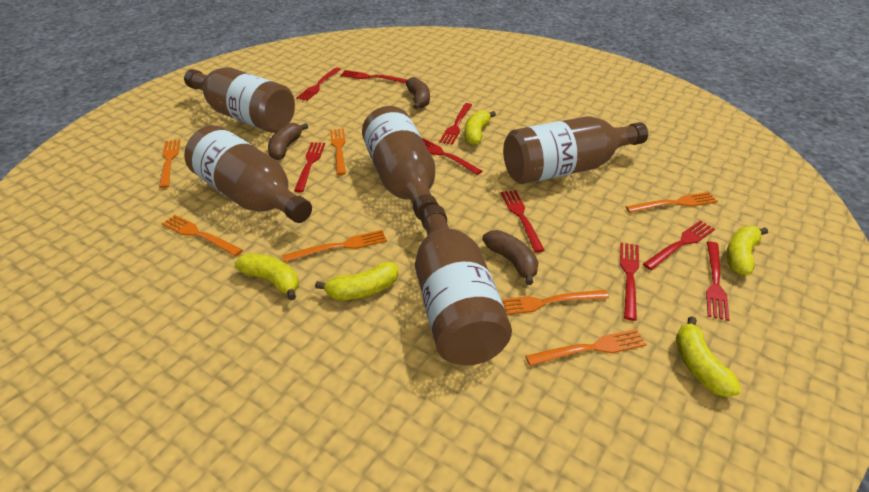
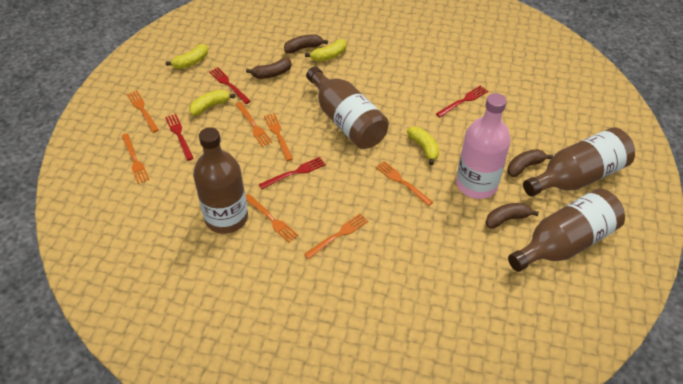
brown banana: 3 -> 4
brown bottle: 5 -> 4
pink bottle: 0 -> 1
red fork: 9 -> 4
yellow banana: 5 -> 4

